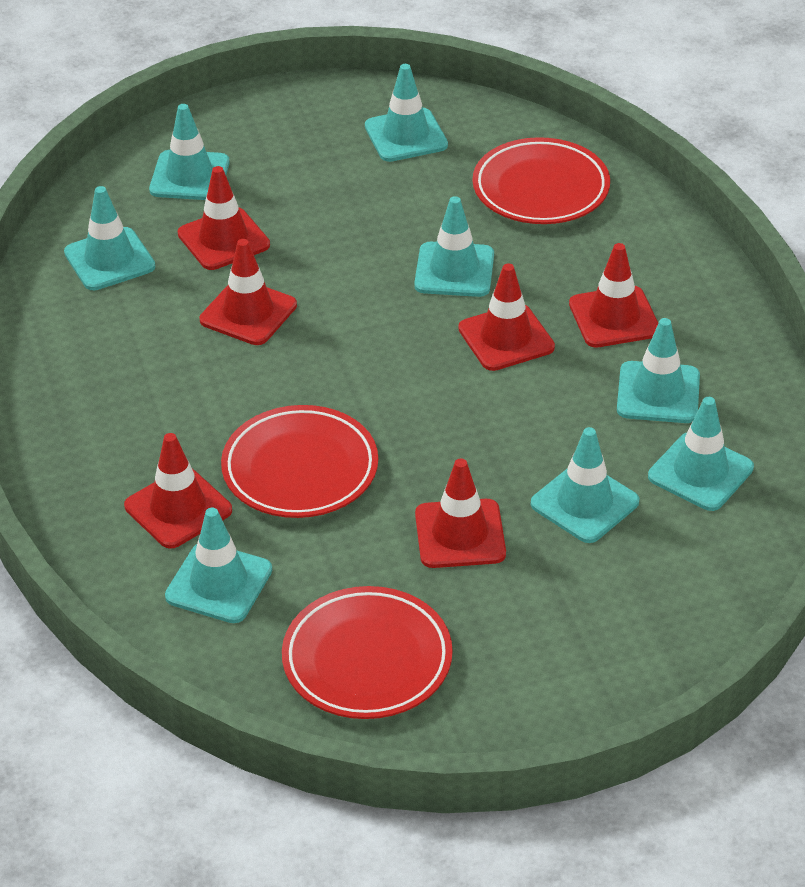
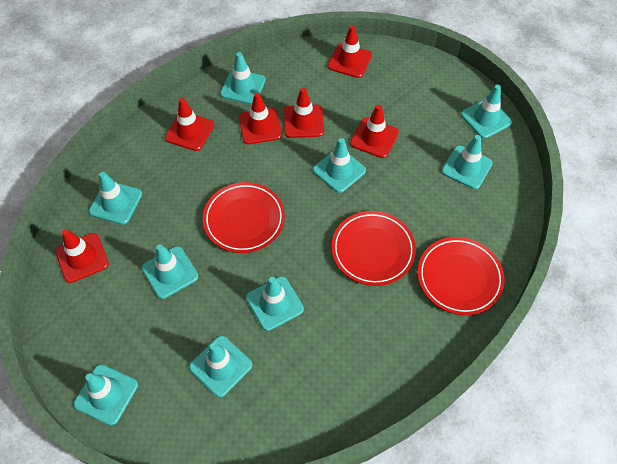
turquoise traffic cone: 8 -> 9

